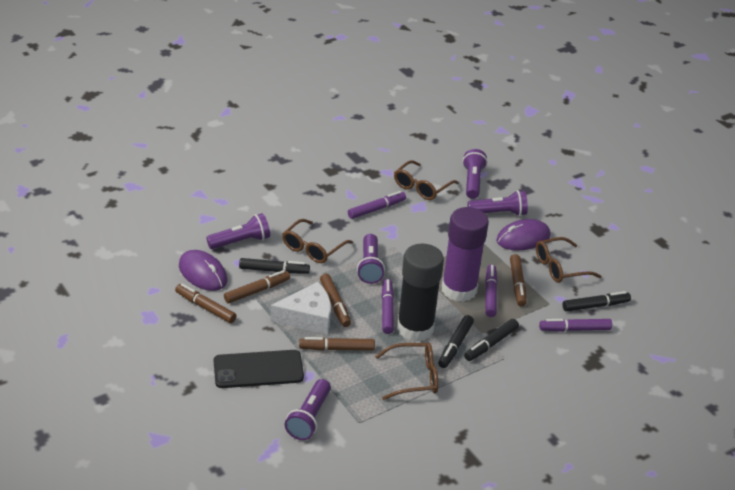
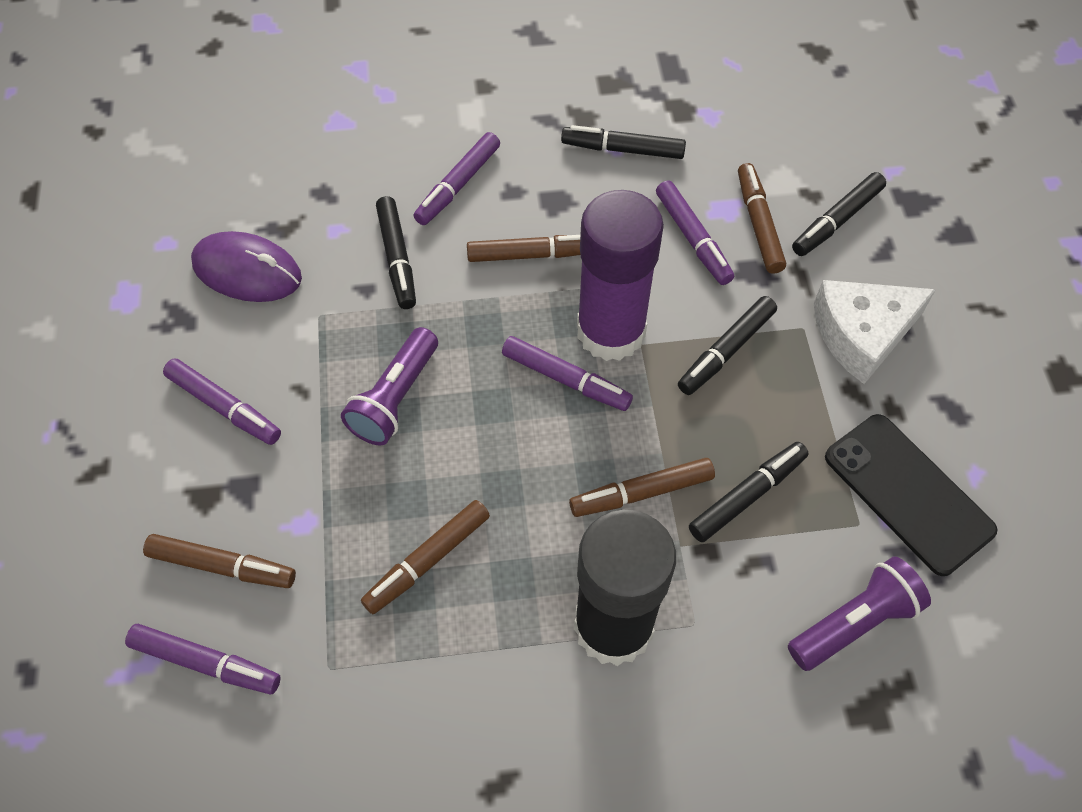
black marker: 4 -> 5
brown glasses: 4 -> 0
purple flashlight: 5 -> 2
purple marker: 4 -> 5
purple mouse: 2 -> 1

